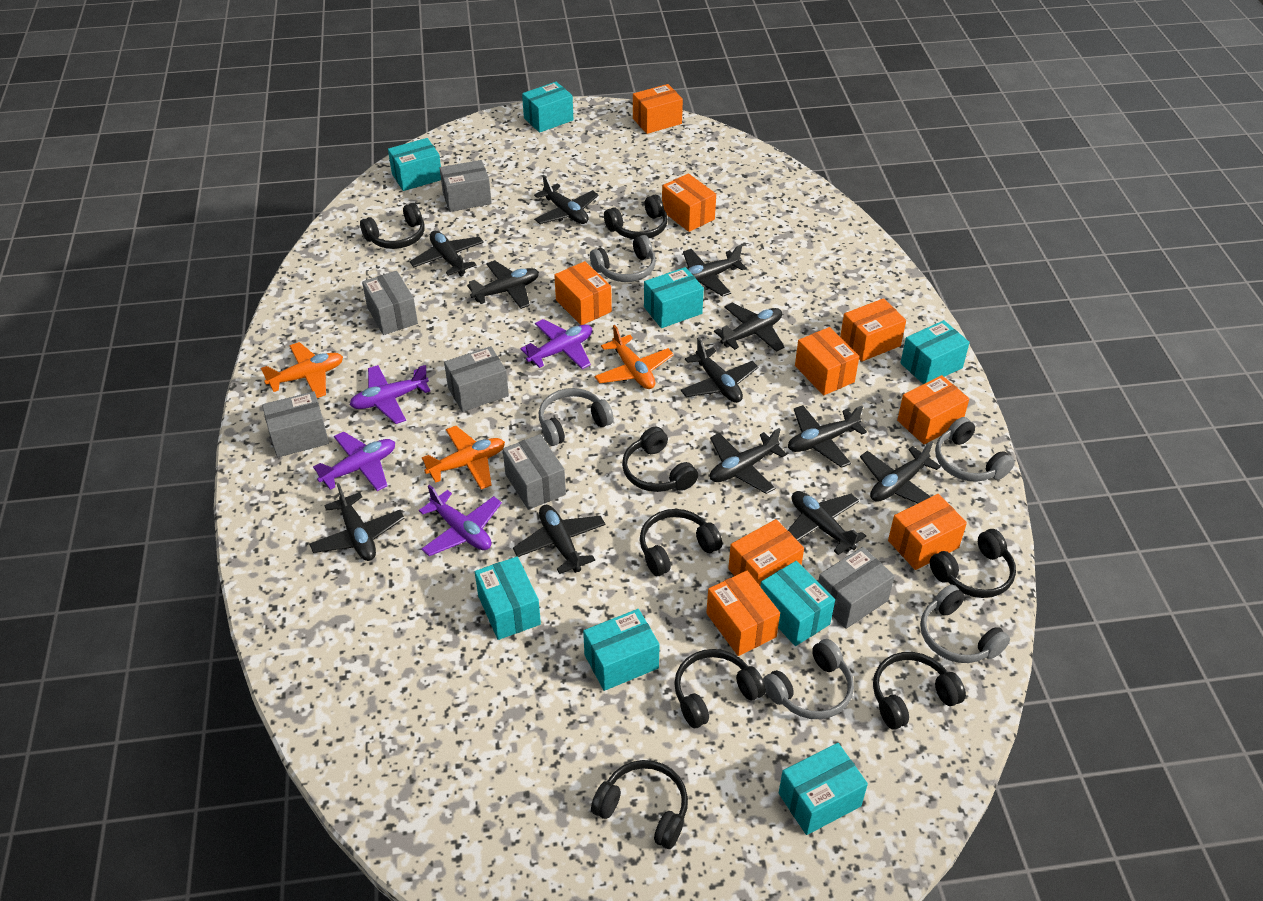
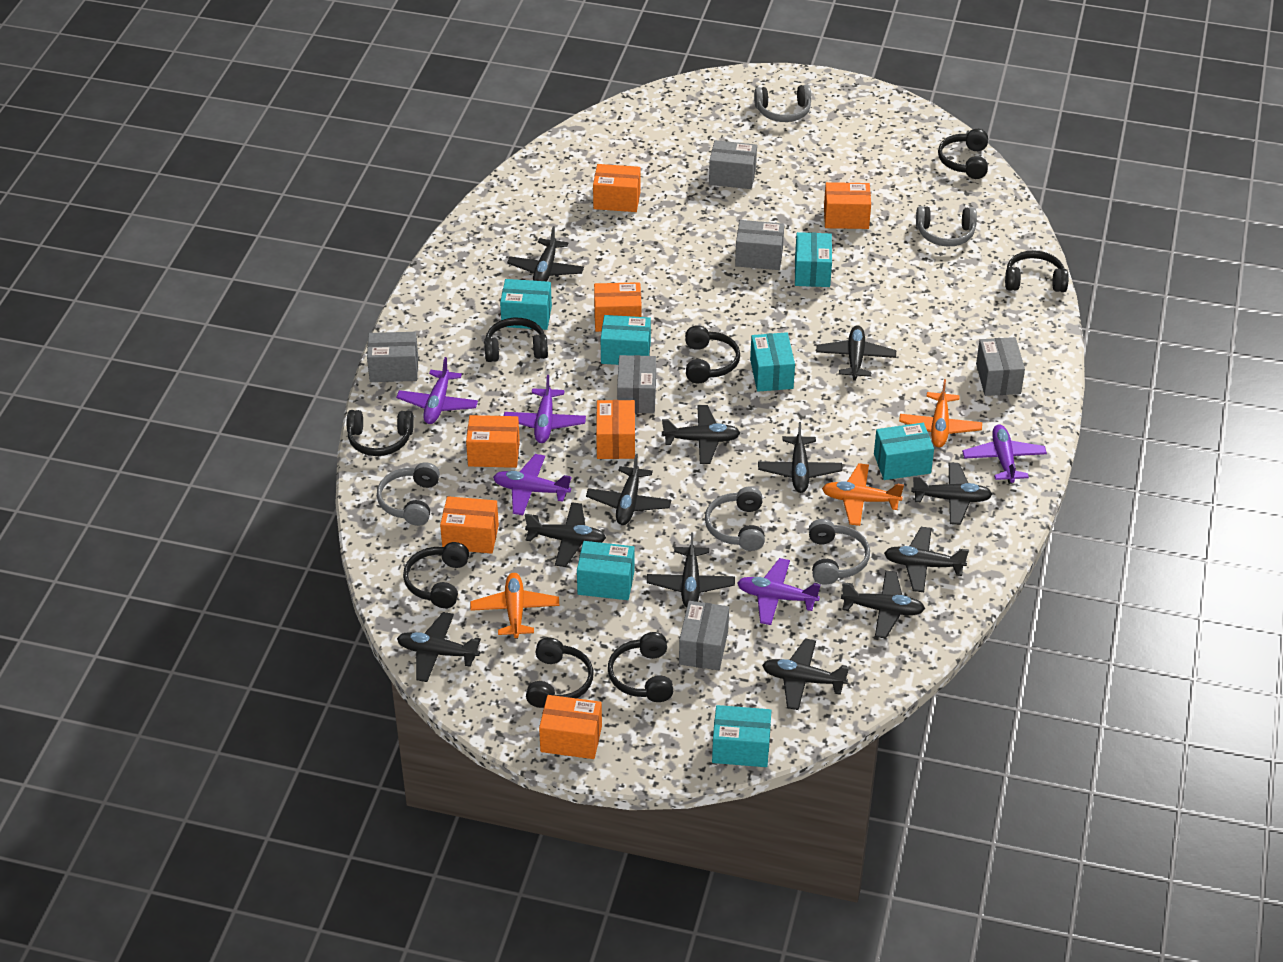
orange box: 9 -> 7
purple plane: 4 -> 5
turquoise box: 8 -> 7

